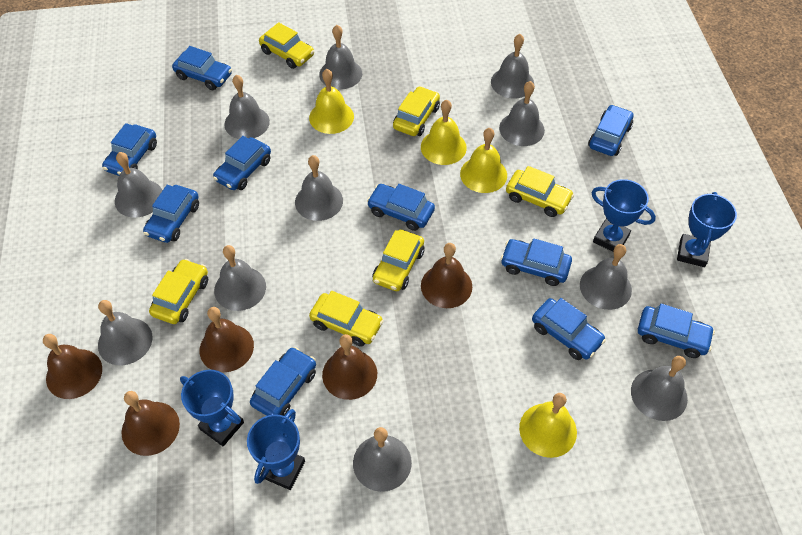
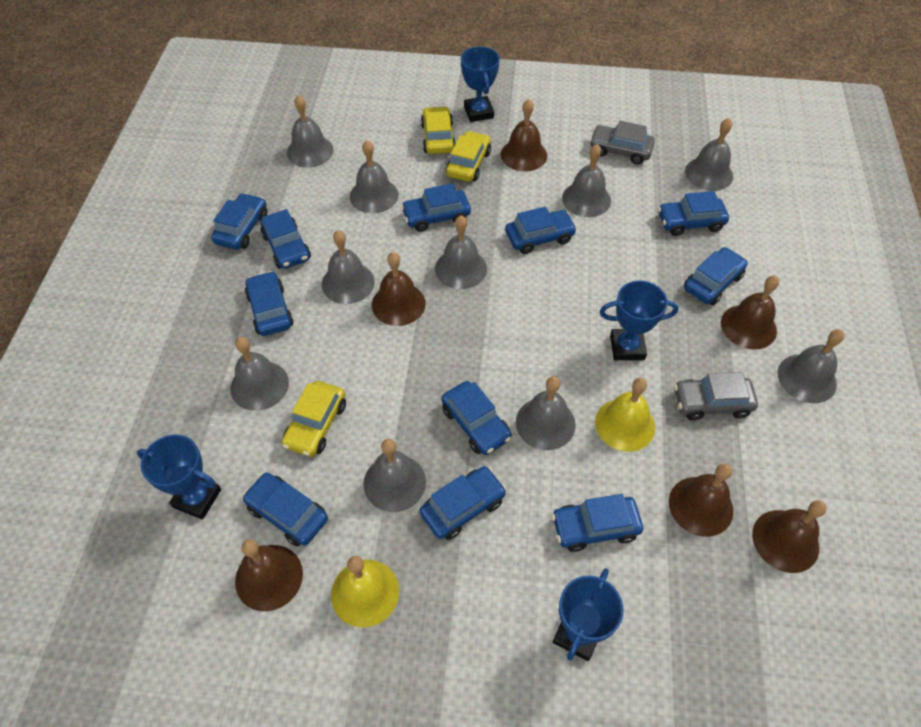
blue car: 10 -> 11
brown bell: 5 -> 6
grey bell: 11 -> 10
grey car: 0 -> 2
yellow bell: 4 -> 2
yellow car: 6 -> 3

